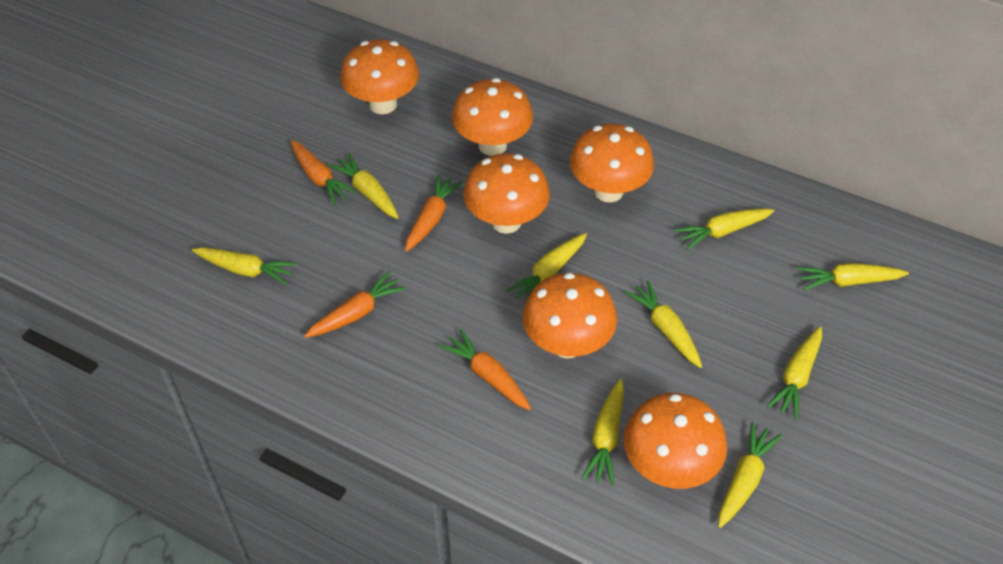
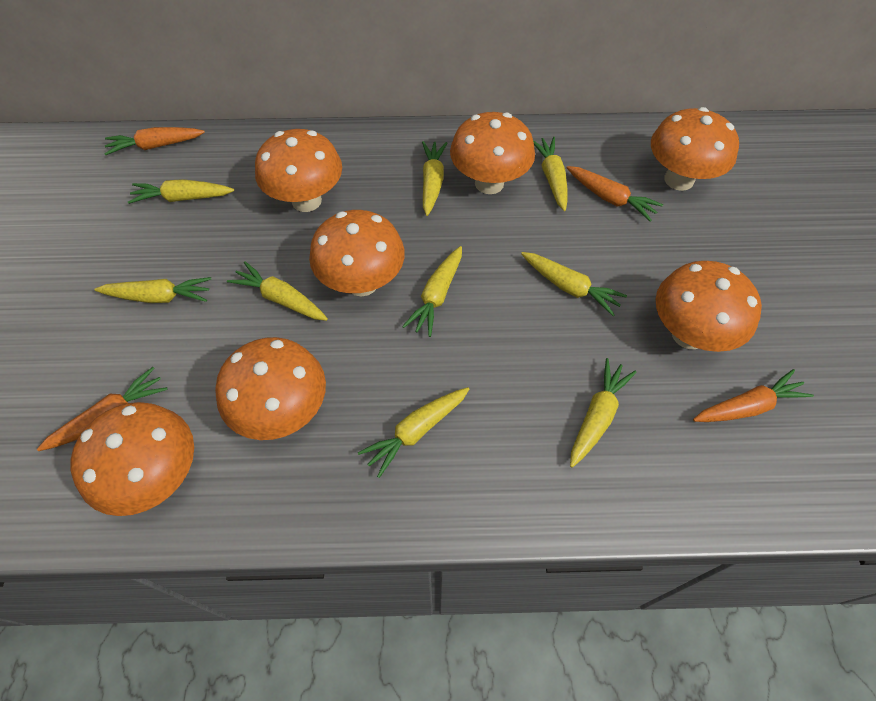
orange mushroom: 6 -> 7

